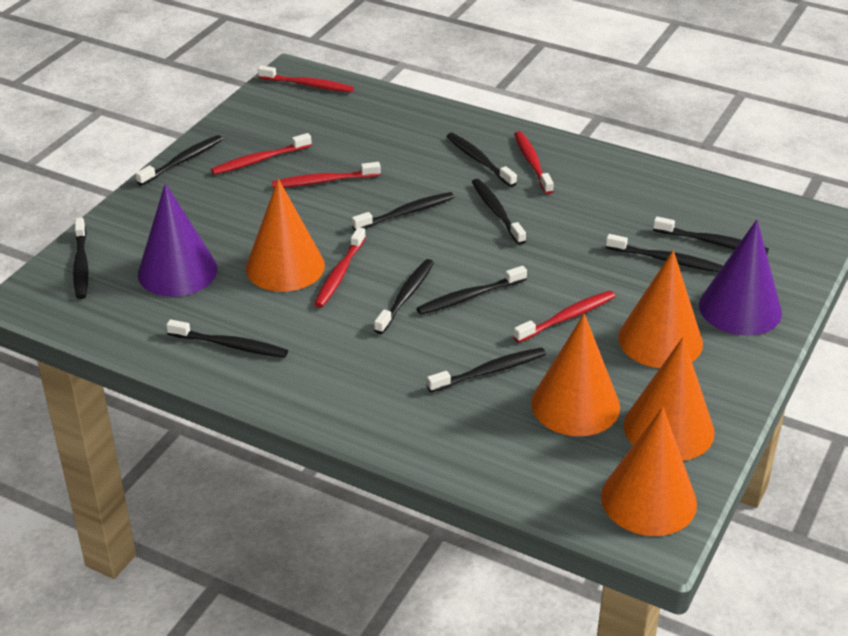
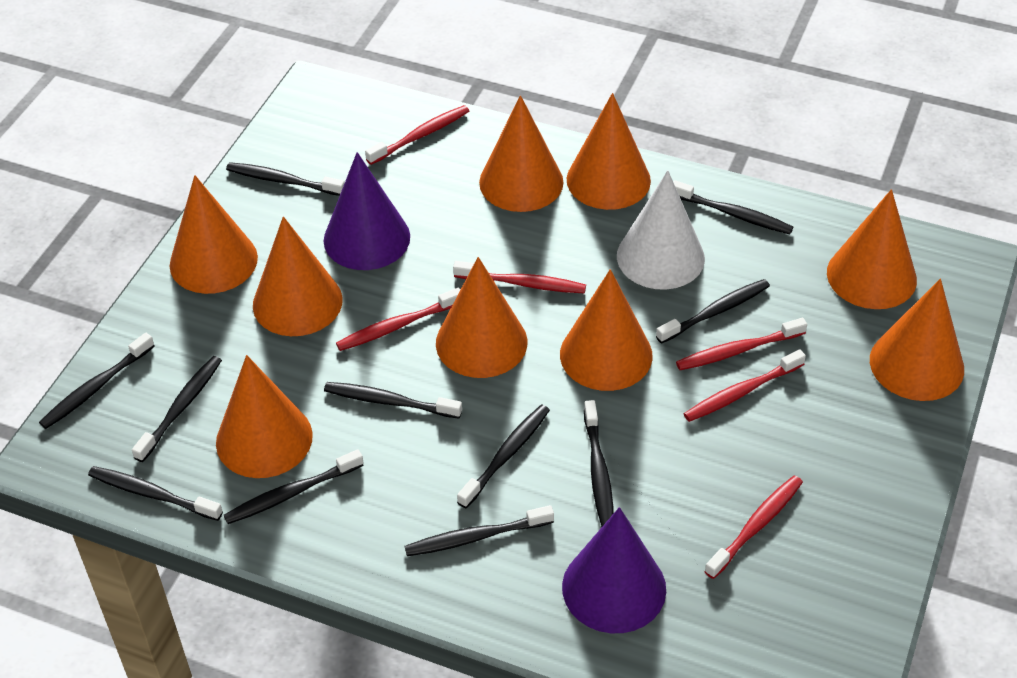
orange cone: 5 -> 9
white cone: 0 -> 1

